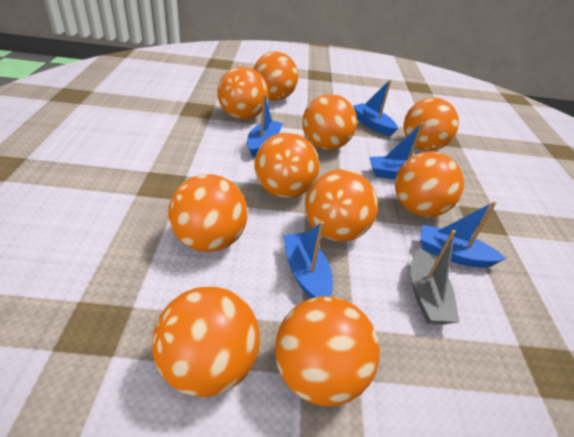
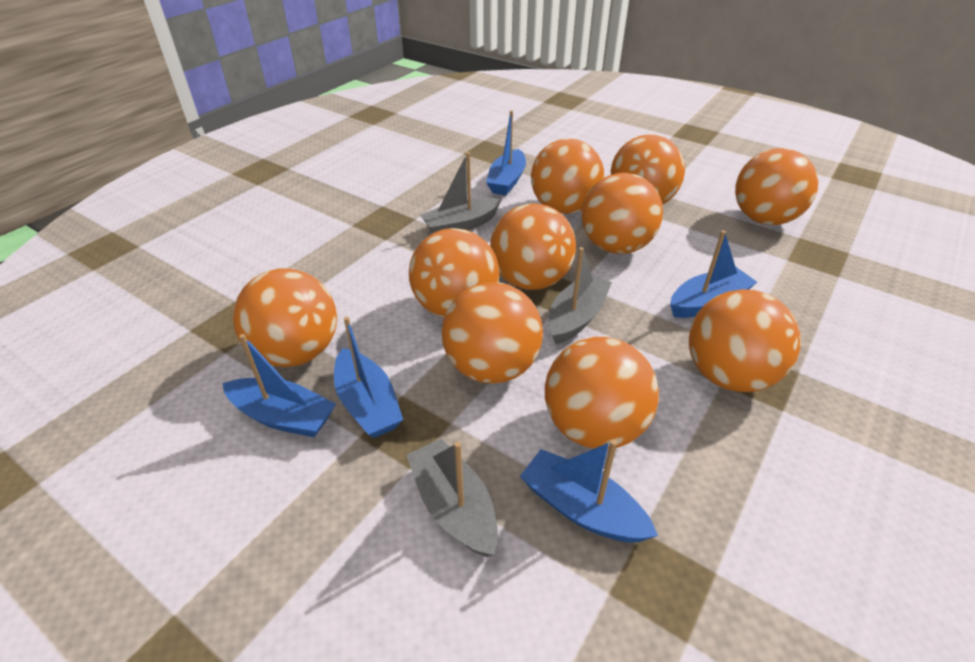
grey boat: 1 -> 3

